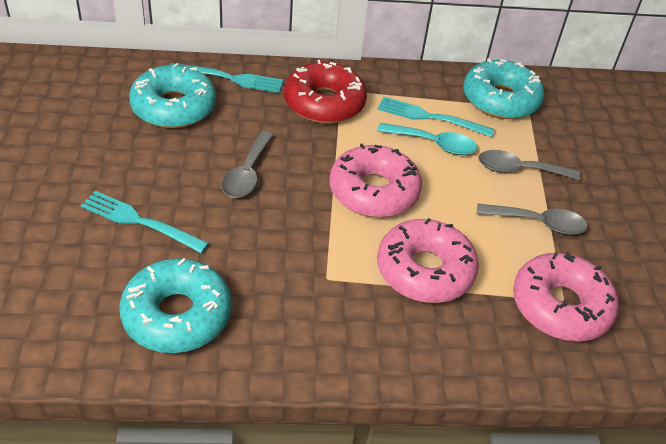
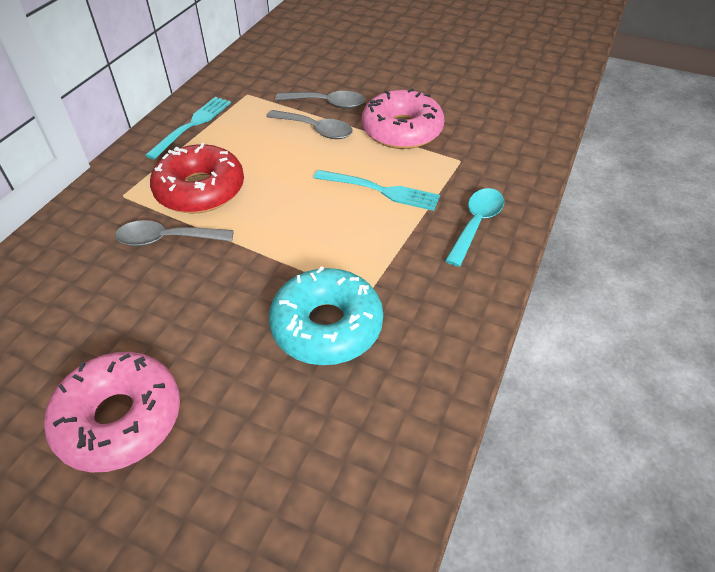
pink donut: 3 -> 2
turquoise donut: 3 -> 1
turquoise fork: 3 -> 2

